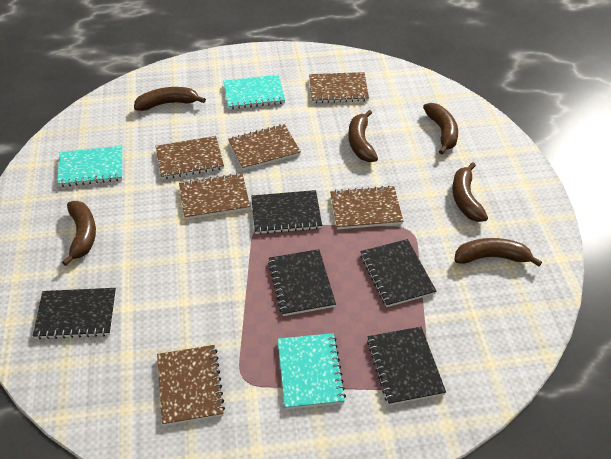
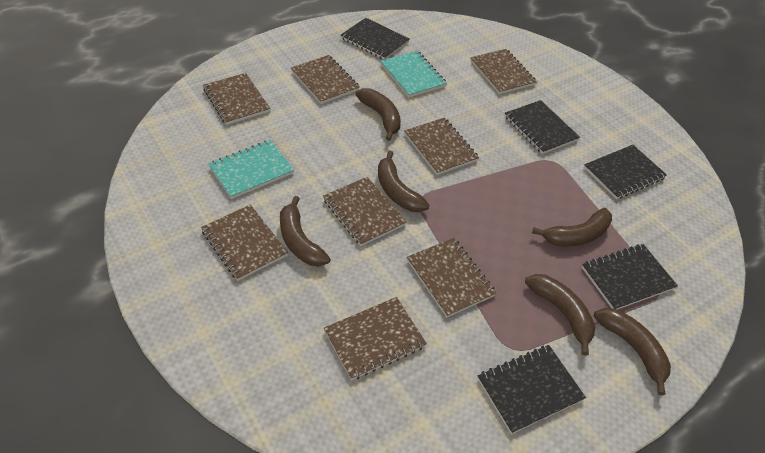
brown notebook: 6 -> 8
turquoise notebook: 3 -> 2

